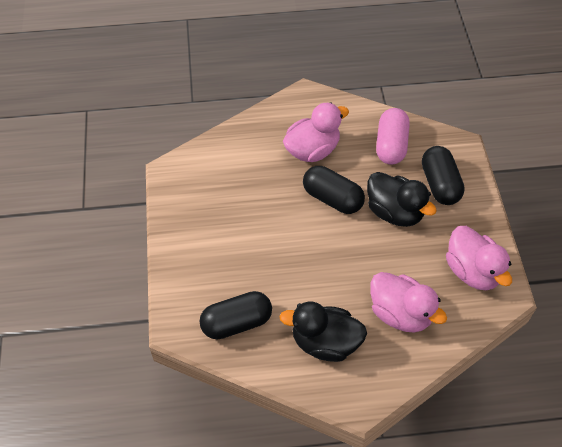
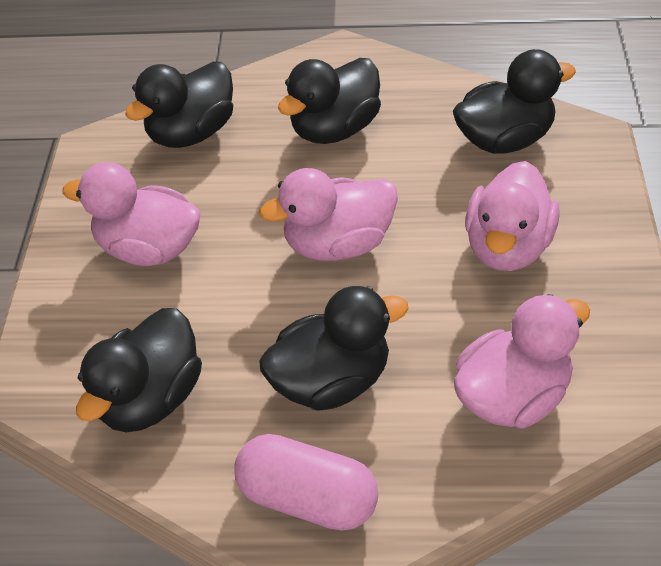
black capsule: 3 -> 0
black duck: 2 -> 5
pink duck: 3 -> 4

